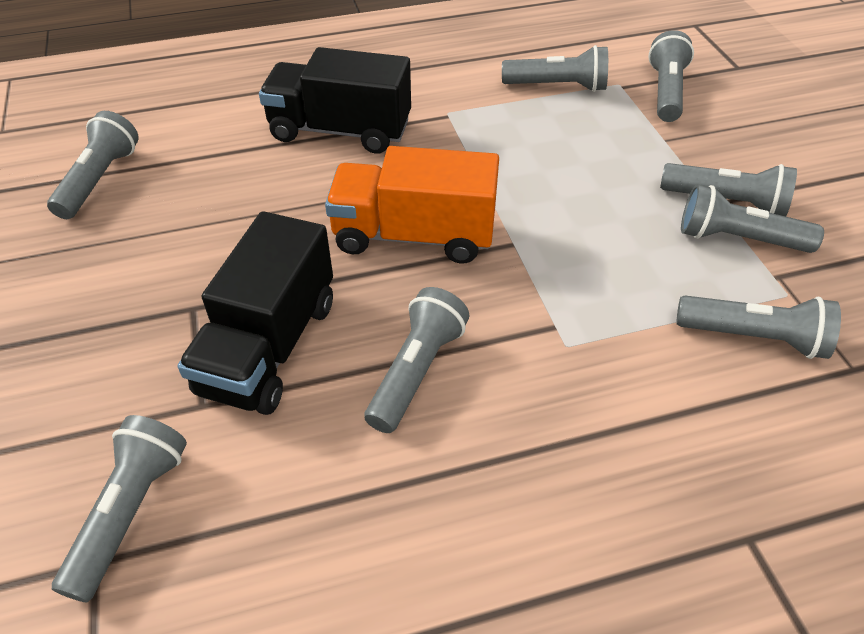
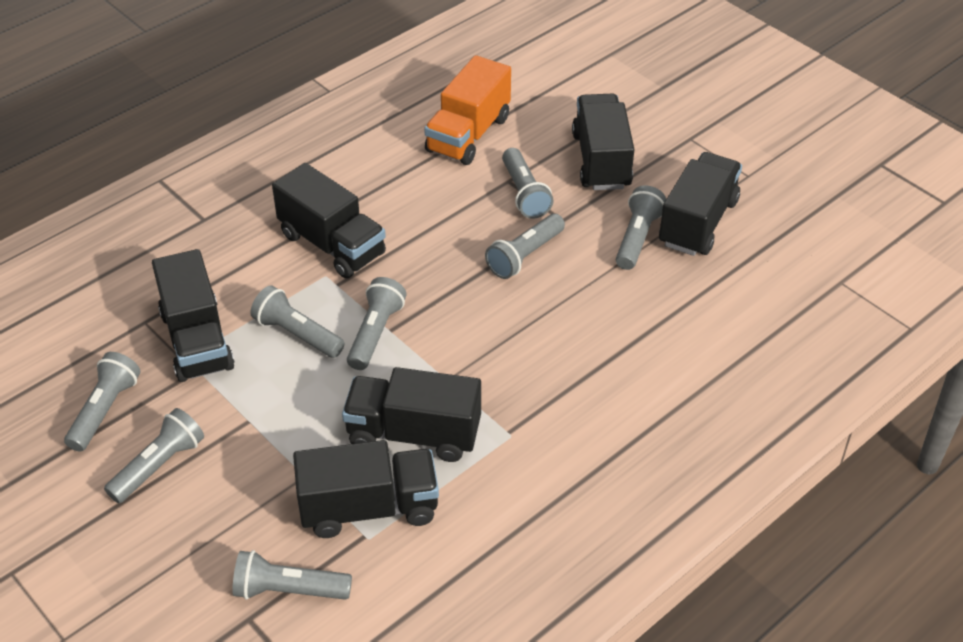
black truck: 2 -> 6

